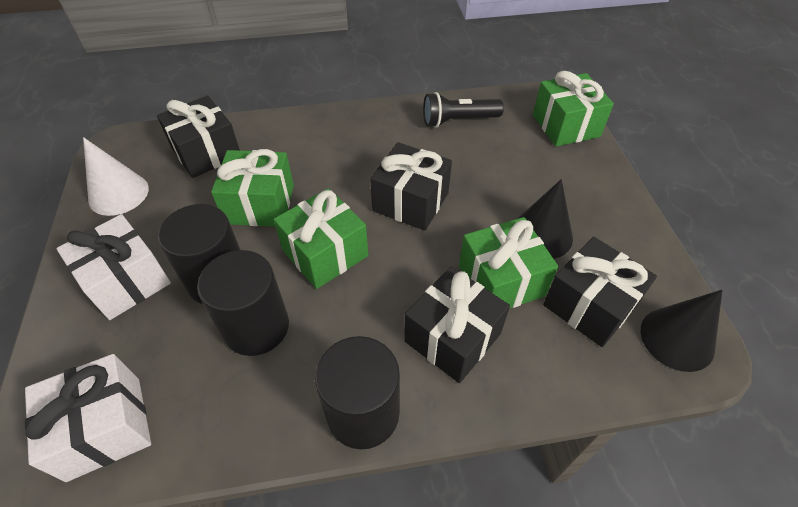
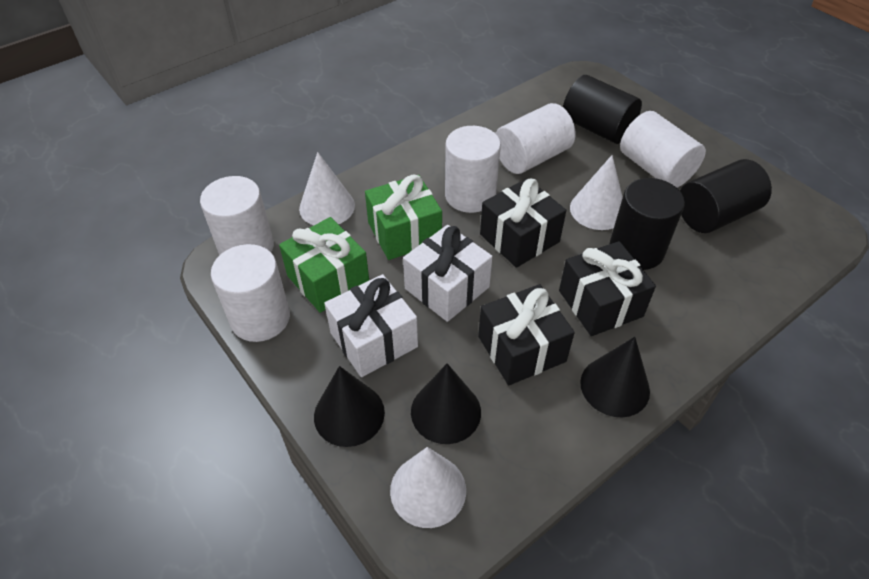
black cone: 2 -> 3
black flashlight: 1 -> 0
black gift: 4 -> 3
green gift: 4 -> 2
white cone: 1 -> 3
white cylinder: 0 -> 5

